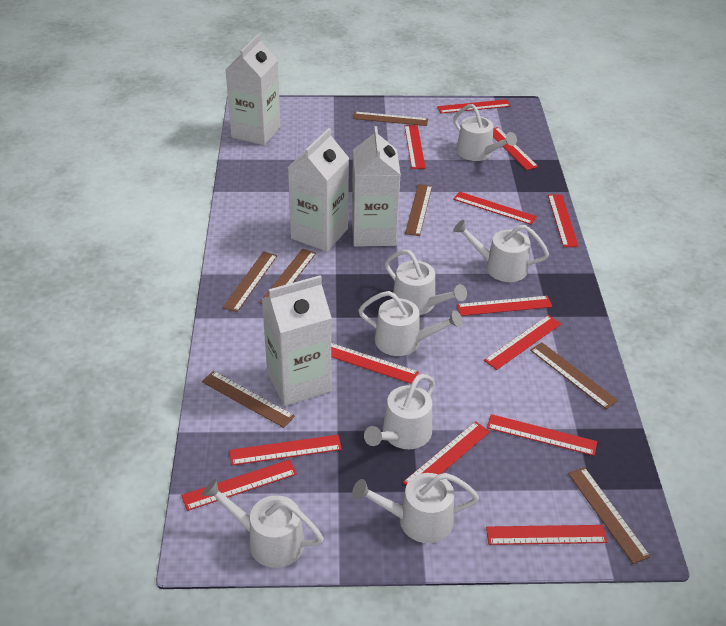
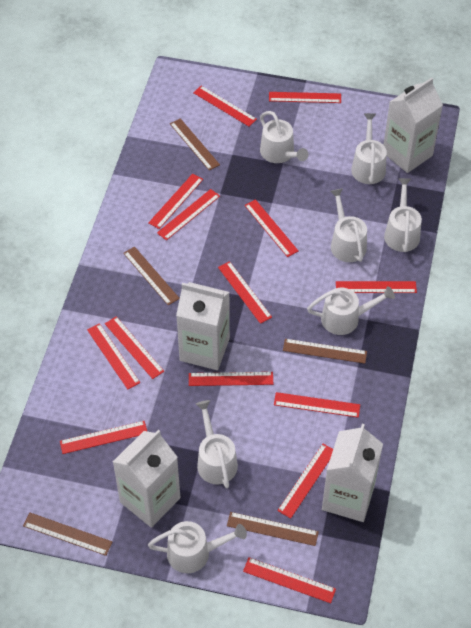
brown ruler: 7 -> 5
red ruler: 13 -> 14

